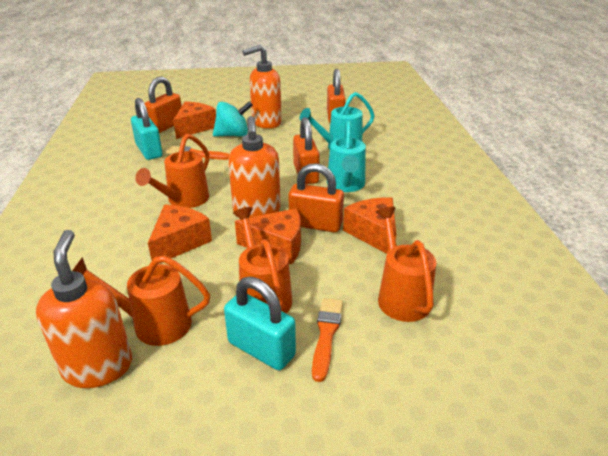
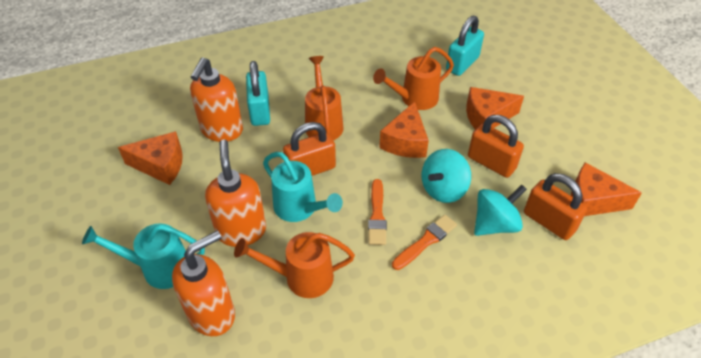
orange padlock: 4 -> 3
orange watering can: 4 -> 3
turquoise spinning top: 1 -> 2

